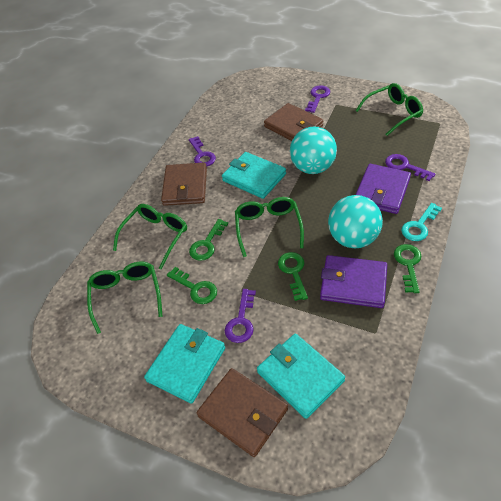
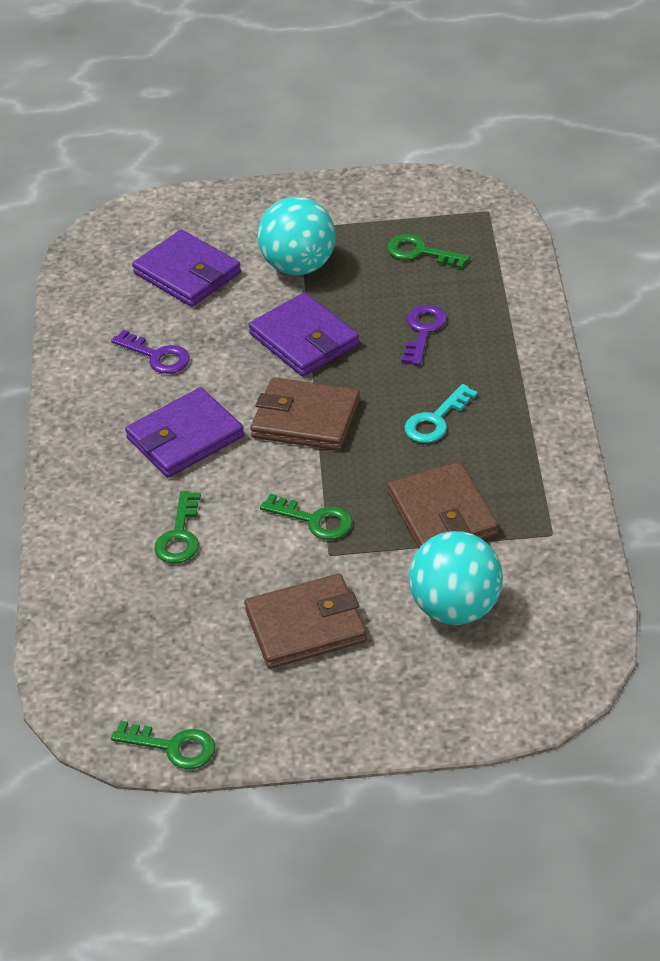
green glasses: 4 -> 0
purple key: 4 -> 2
purple wallet: 2 -> 3
turquoise wallet: 3 -> 0

